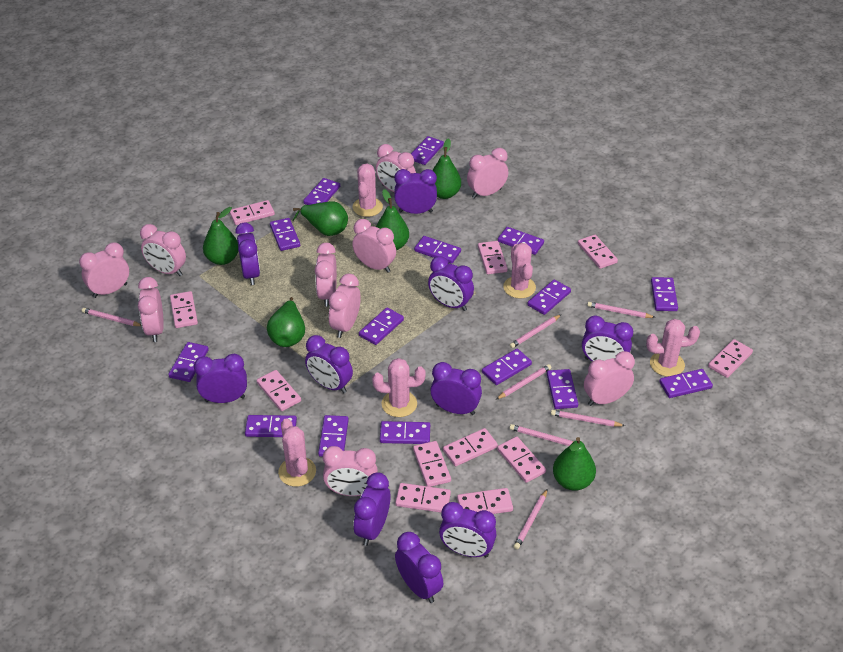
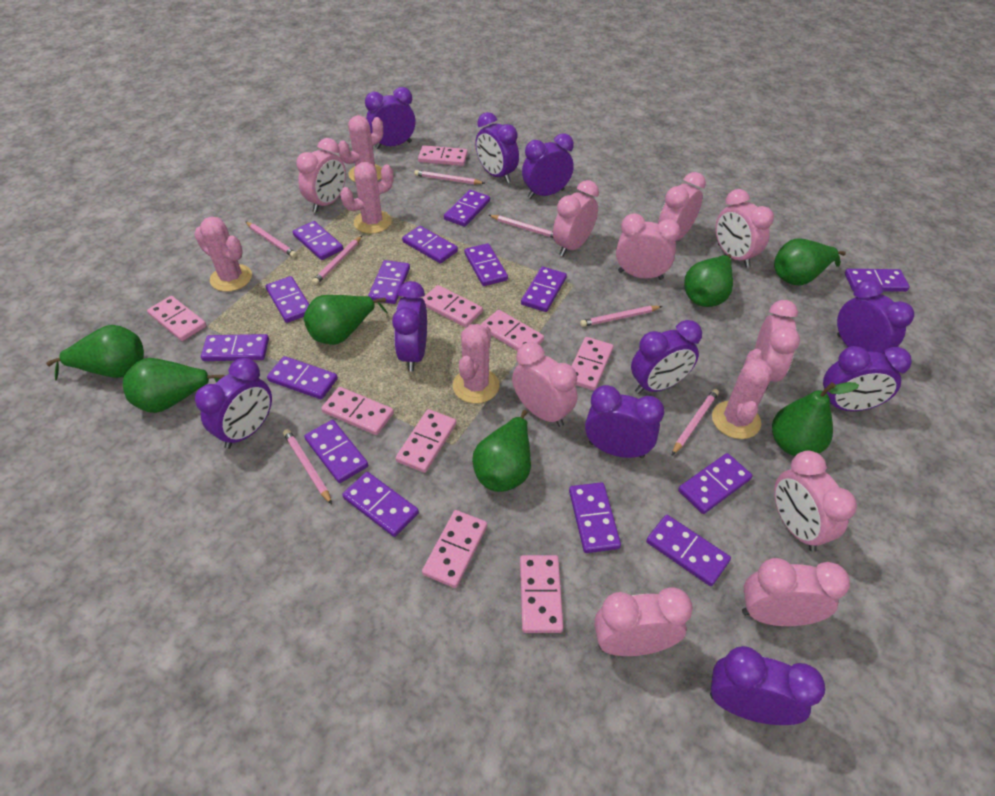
green pear: 6 -> 7
pink domino: 11 -> 9

